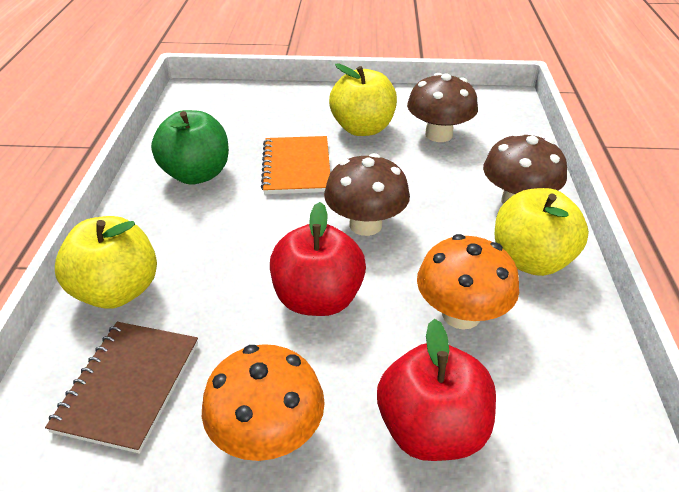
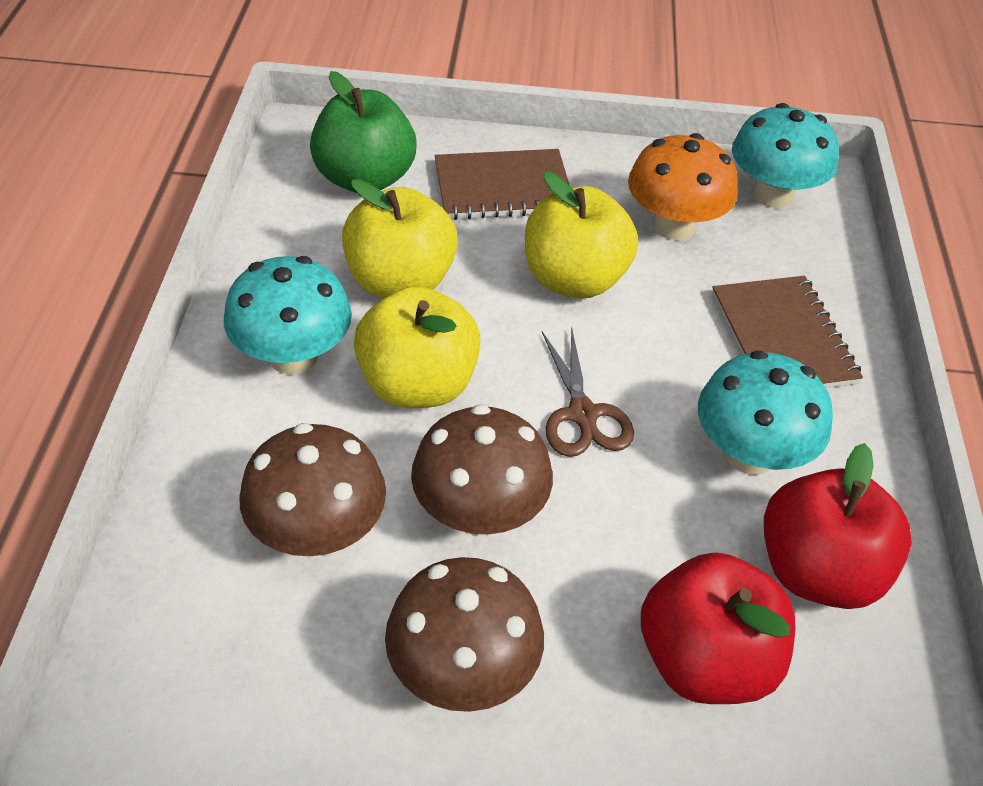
brown notebook: 1 -> 2
brown scissors: 0 -> 1
orange mushroom: 2 -> 1
orange notebook: 1 -> 0
turquoise mushroom: 0 -> 3

